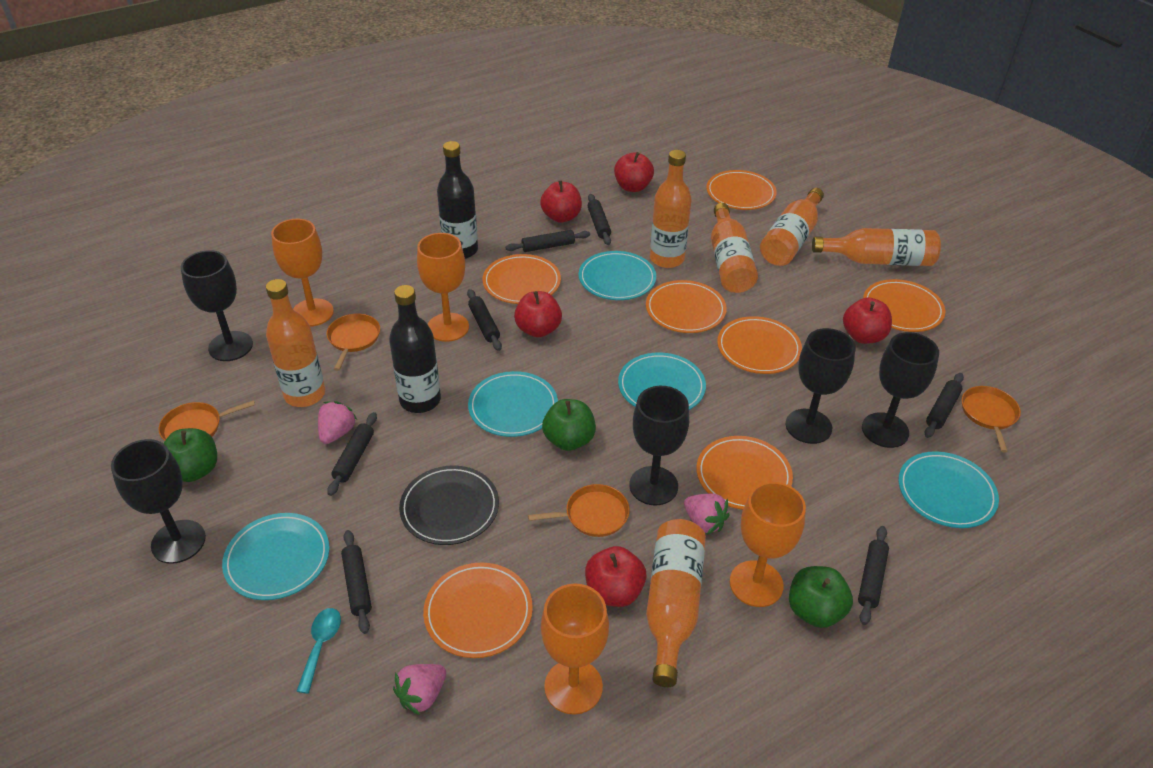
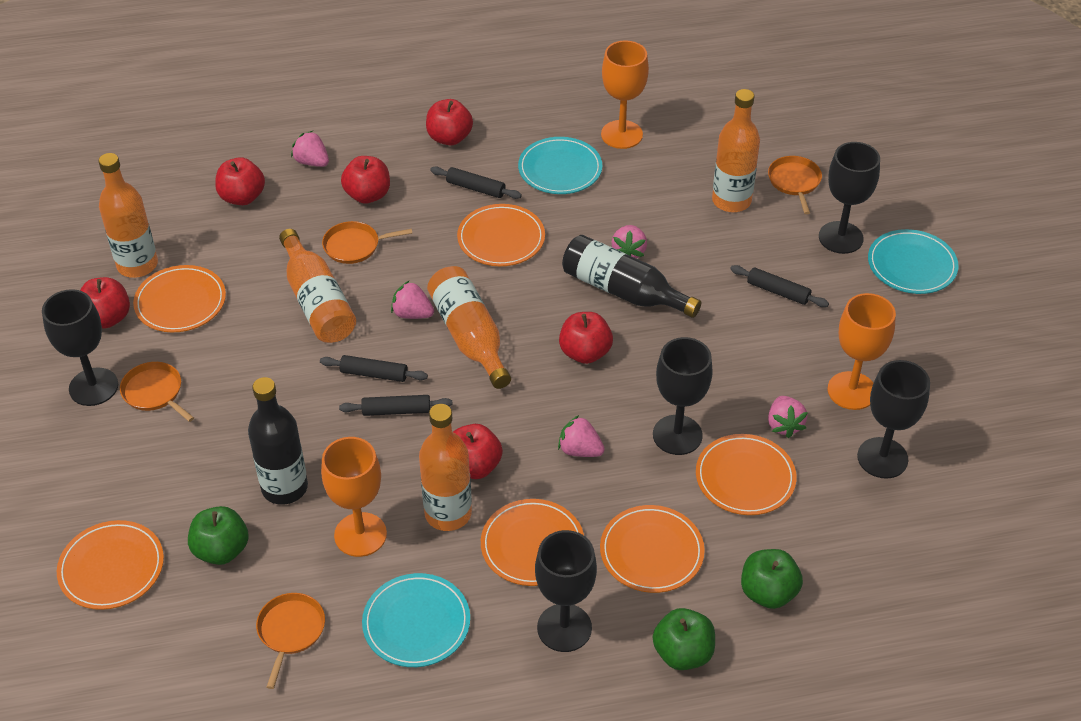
black plate: 1 -> 0
black rolling pin: 7 -> 4
orange bottle: 6 -> 5
orange goblet: 4 -> 3
orange plate: 7 -> 6
pink strawberry: 3 -> 5
red apple: 5 -> 6
turquoise plate: 5 -> 3
turquoise spoon: 1 -> 0

